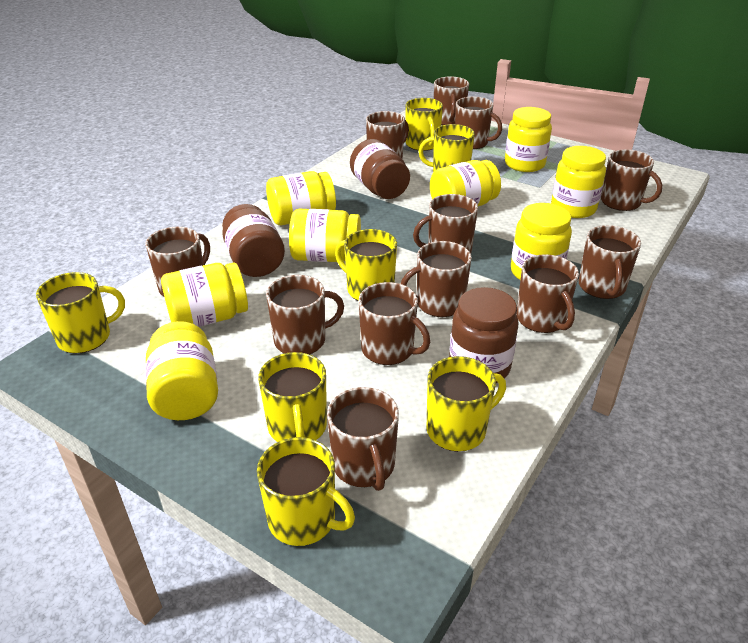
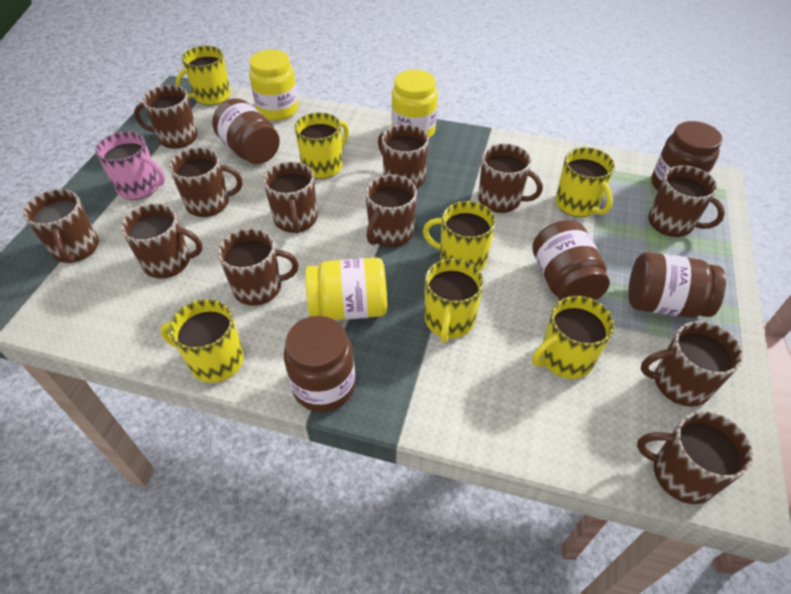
brown jar: 3 -> 5
pink mug: 0 -> 1
yellow jar: 8 -> 3

